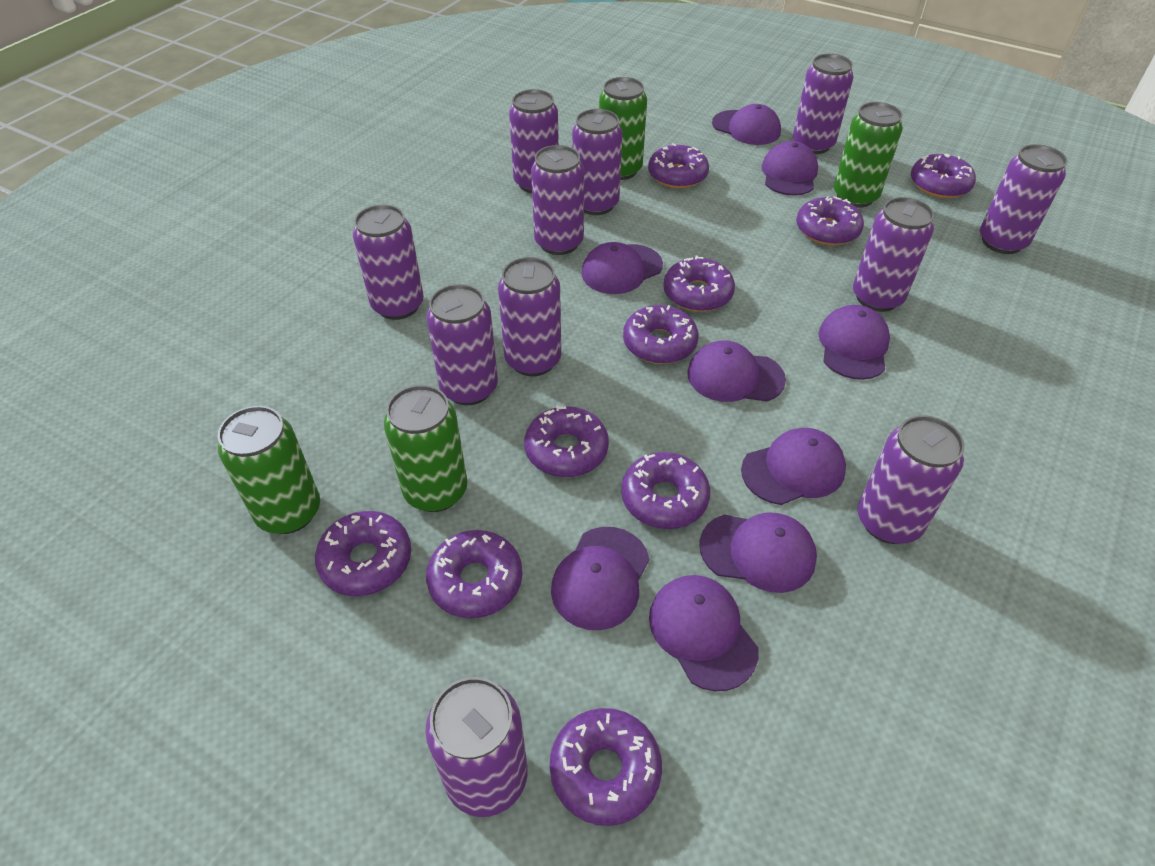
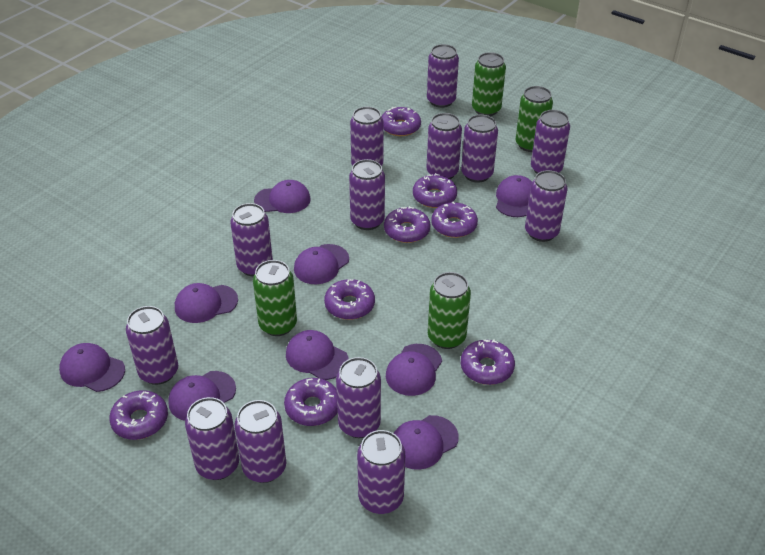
purple can: 11 -> 13
purple donut: 10 -> 8

